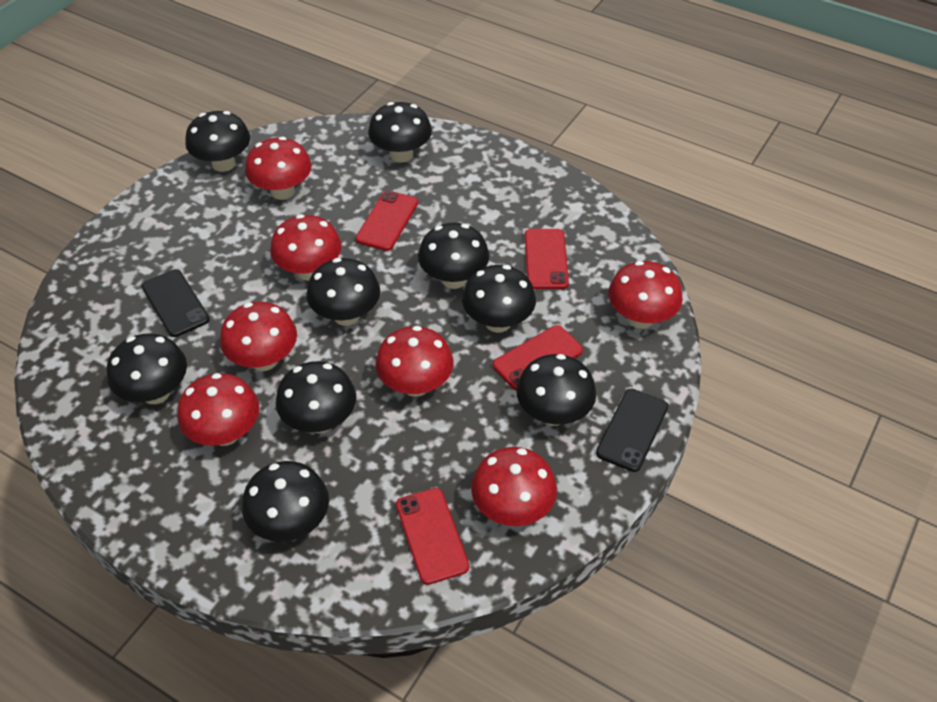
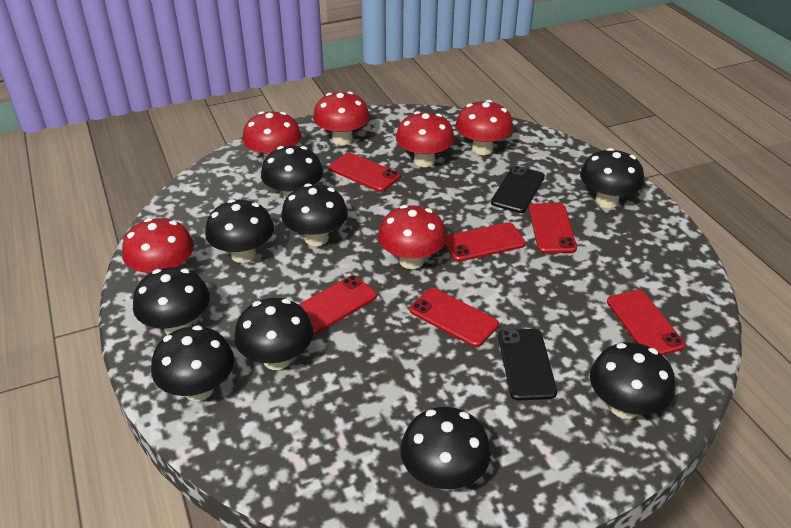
red mushroom: 7 -> 6
red phone: 4 -> 6

